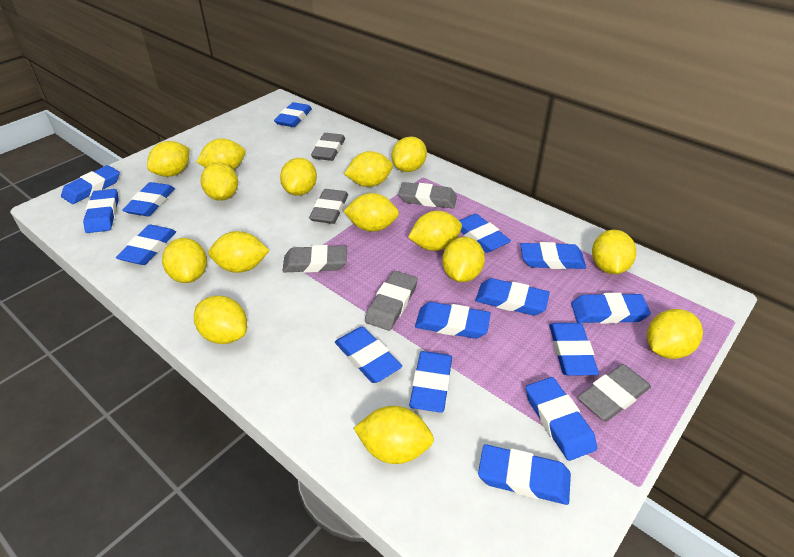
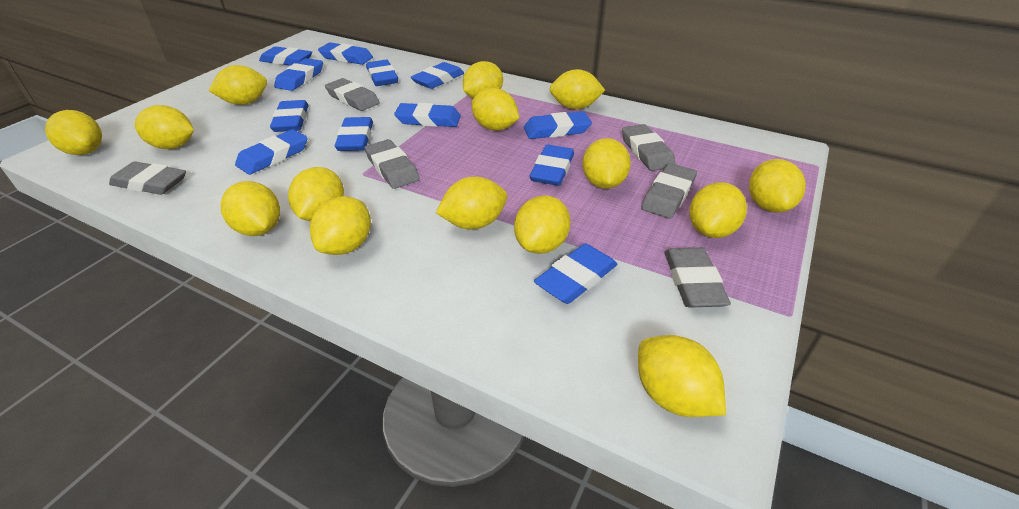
blue eraser: 15 -> 12

